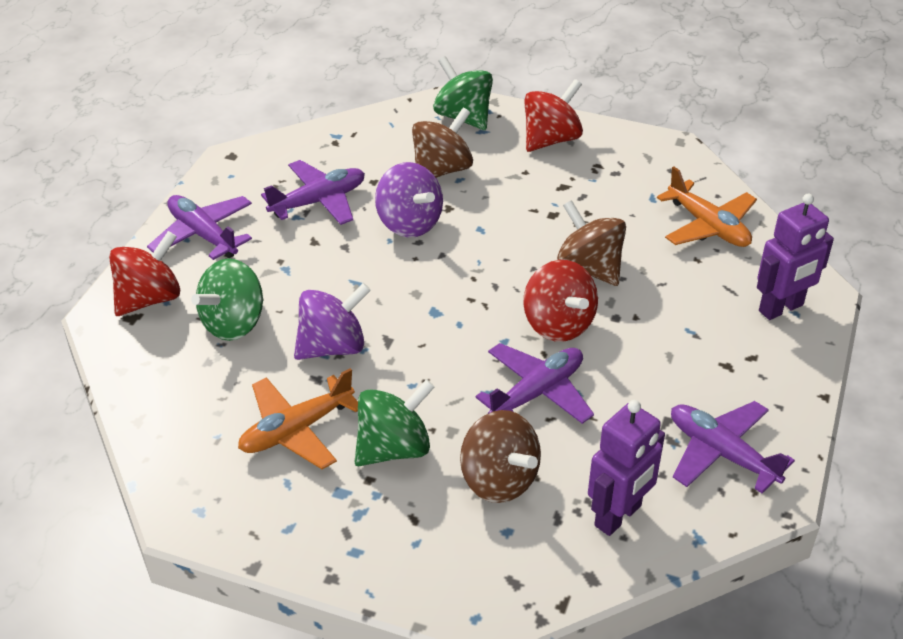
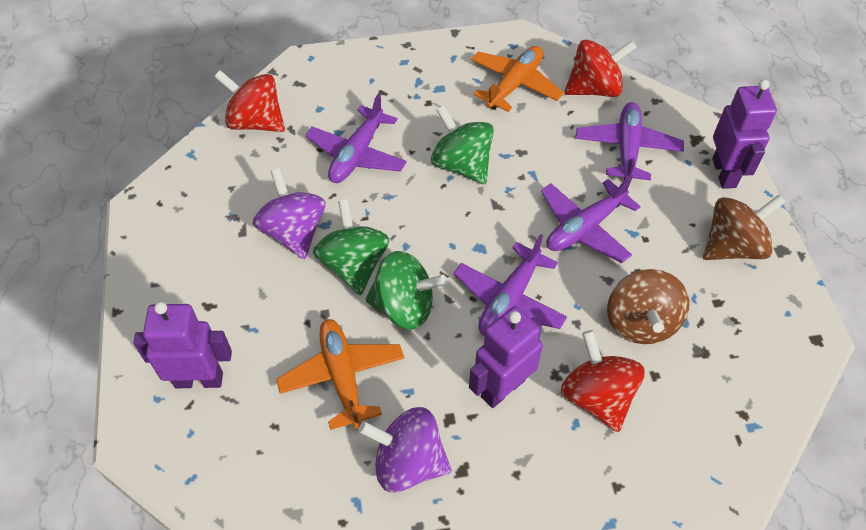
brown spinning top: 3 -> 2
purple robot: 2 -> 3

